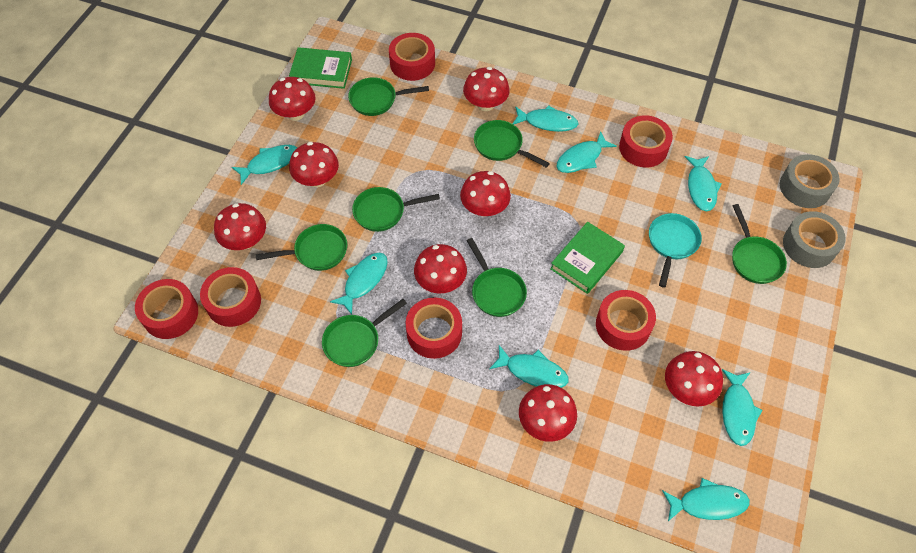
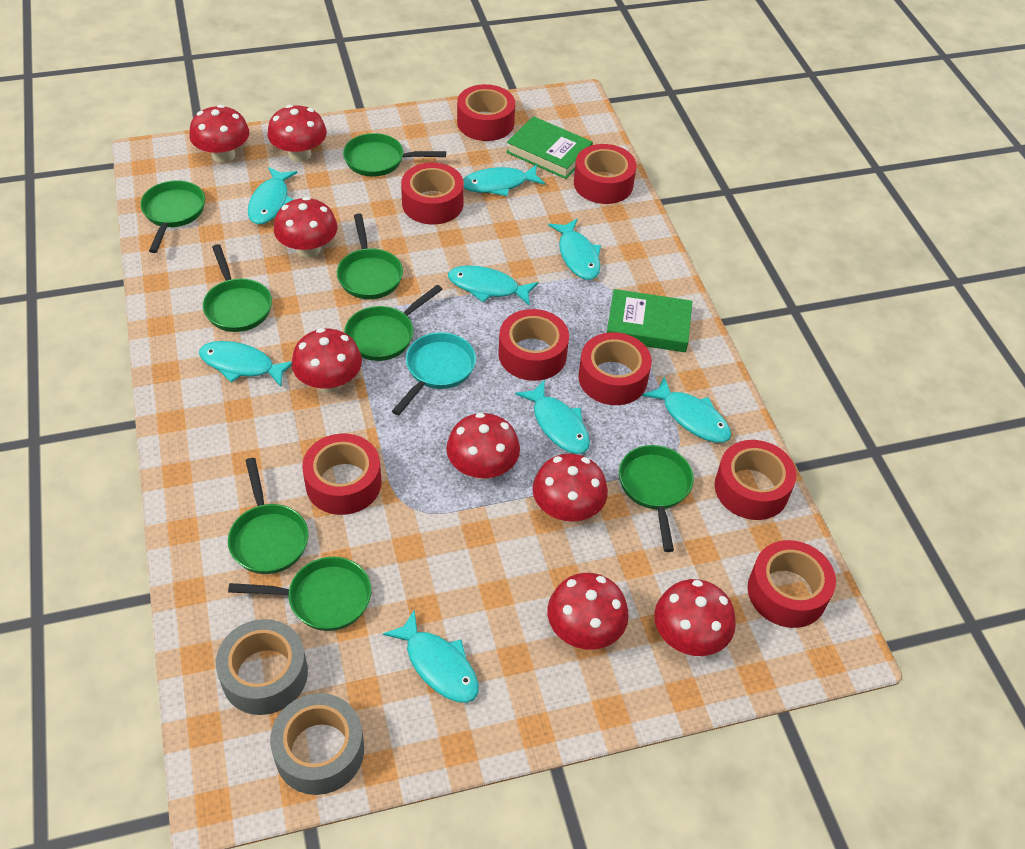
green pan: 7 -> 8
red tape: 6 -> 8

